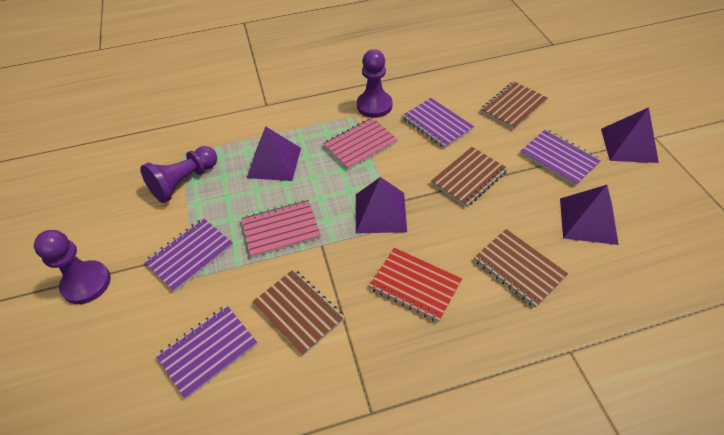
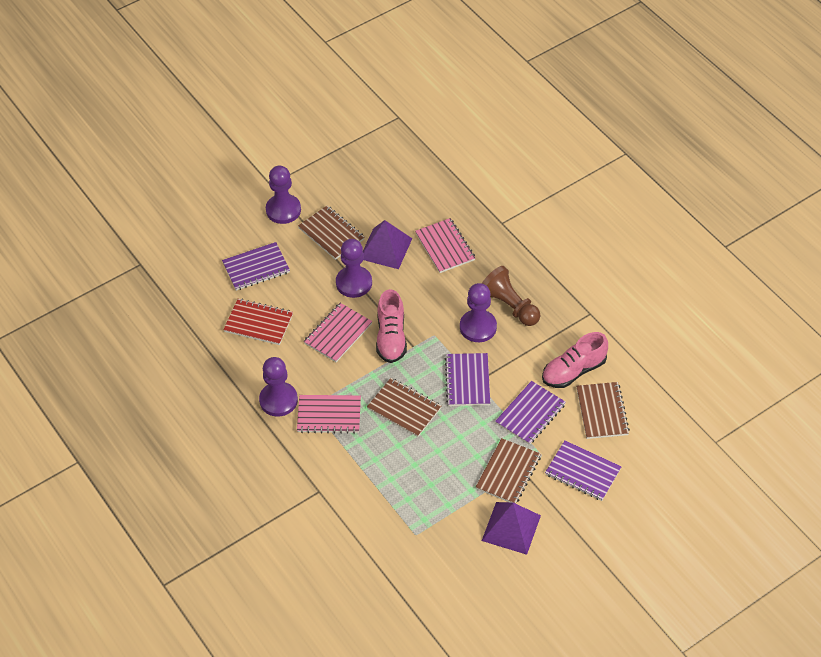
brown pawn: 0 -> 1
pink notebook: 2 -> 3
pink shoe: 0 -> 2
purple pawn: 3 -> 4
purple pyramid: 4 -> 2

